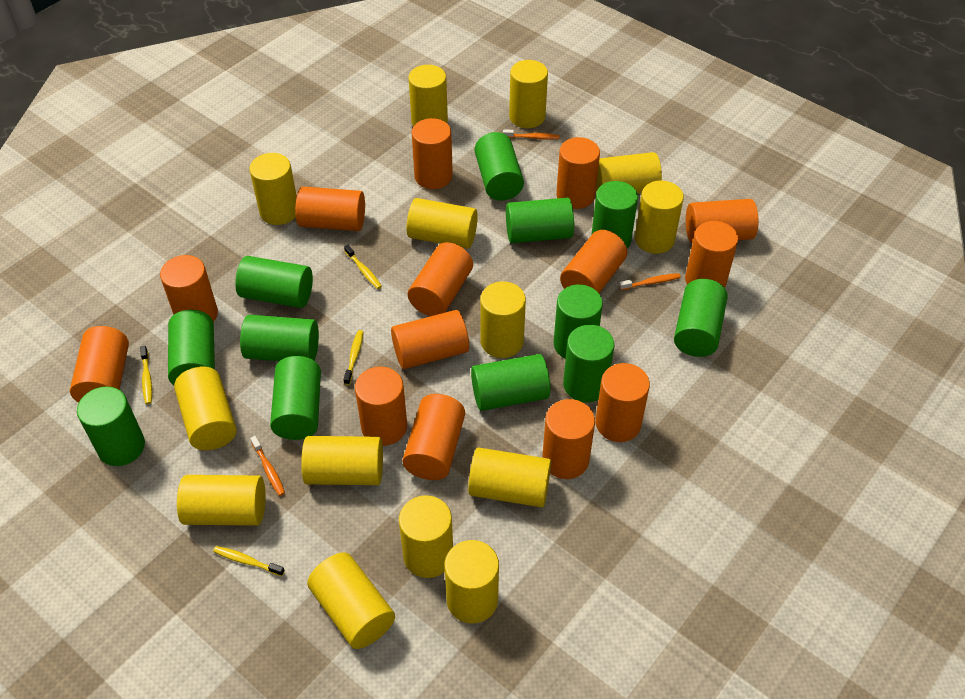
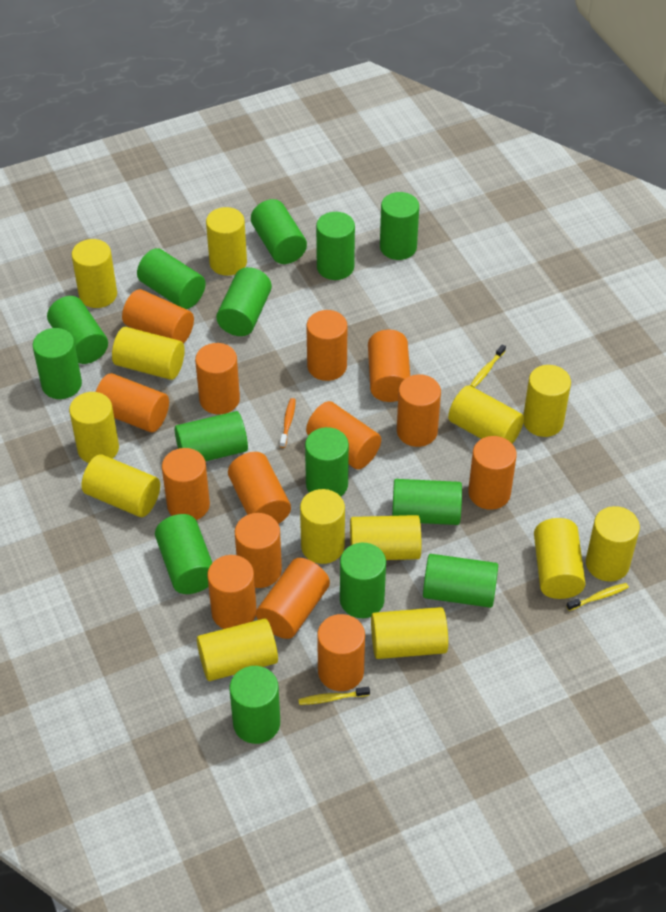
green cylinder: 12 -> 14
orange toothbrush: 3 -> 1
yellow cylinder: 14 -> 13
yellow toothbrush: 4 -> 3

